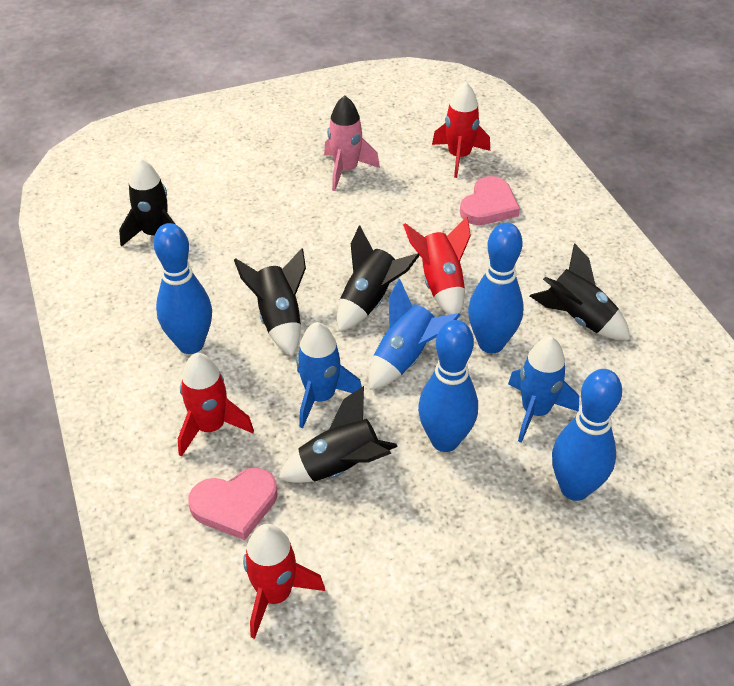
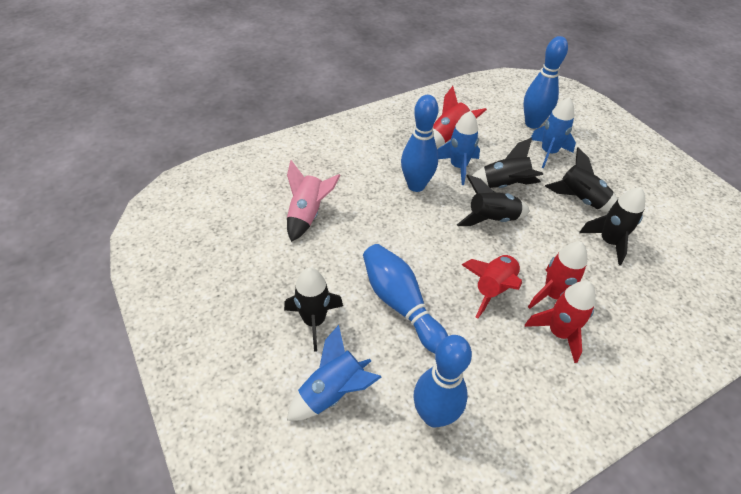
pink heart: 2 -> 0

